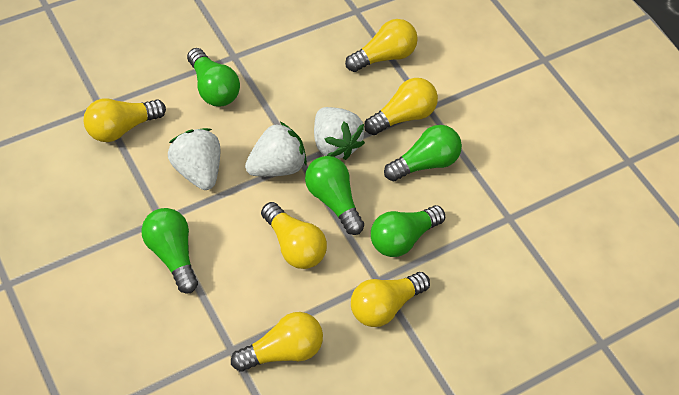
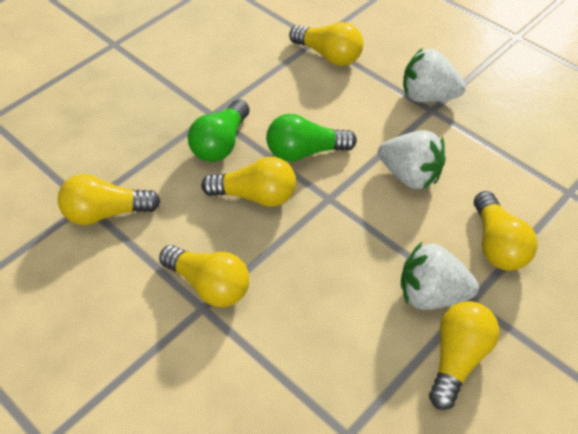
green light bulb: 5 -> 2

